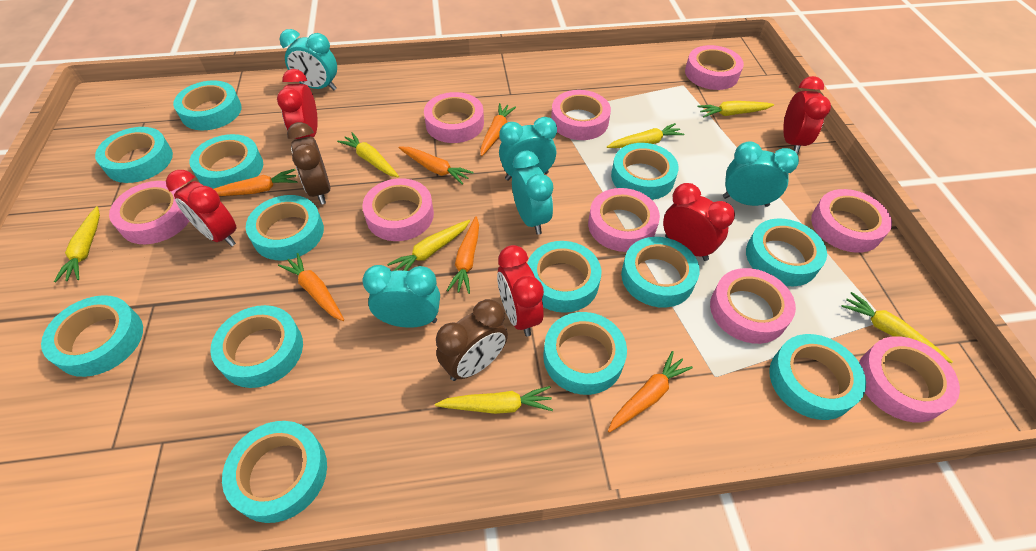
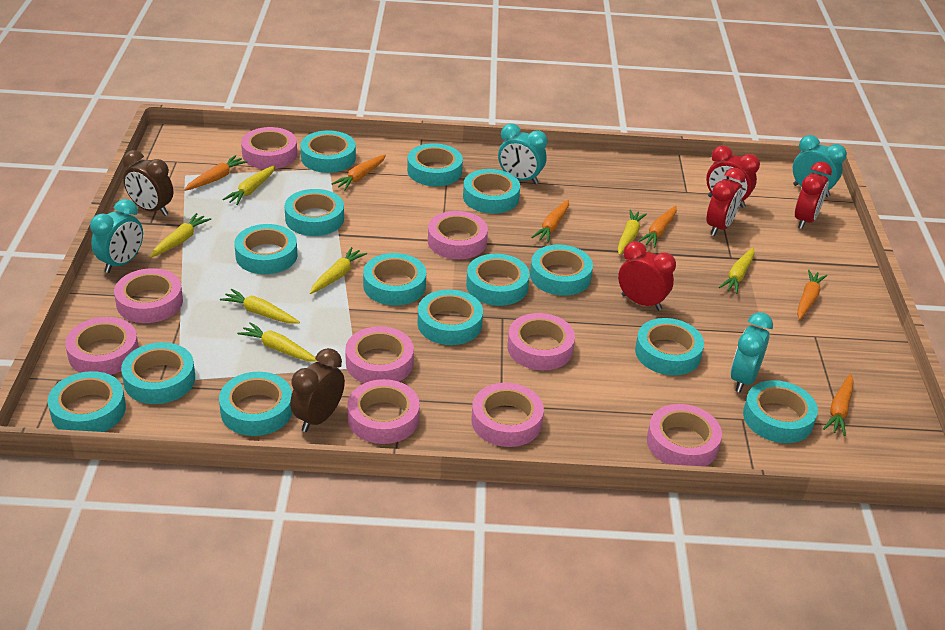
red clock: 5 -> 4
turquoise clock: 5 -> 4
turquoise tape: 13 -> 14

